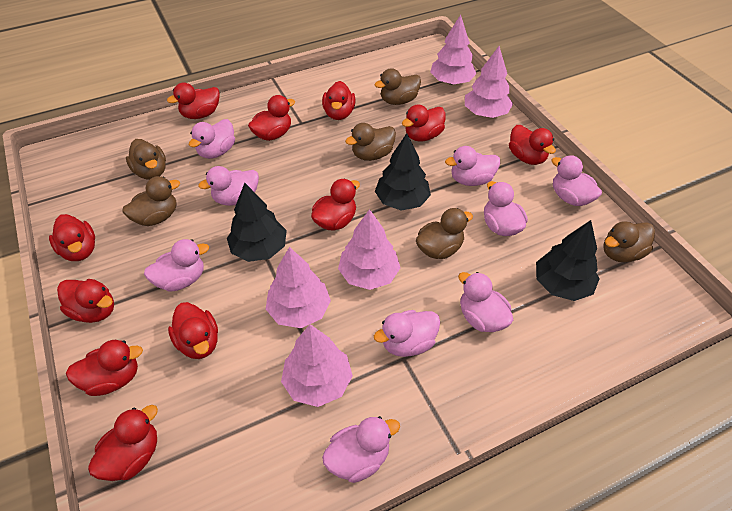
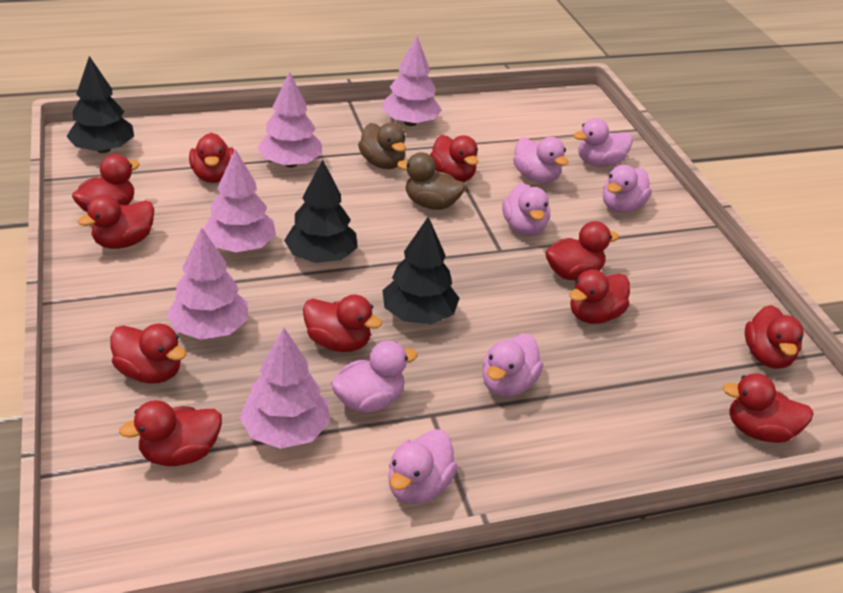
brown duck: 6 -> 2
pink duck: 9 -> 7

